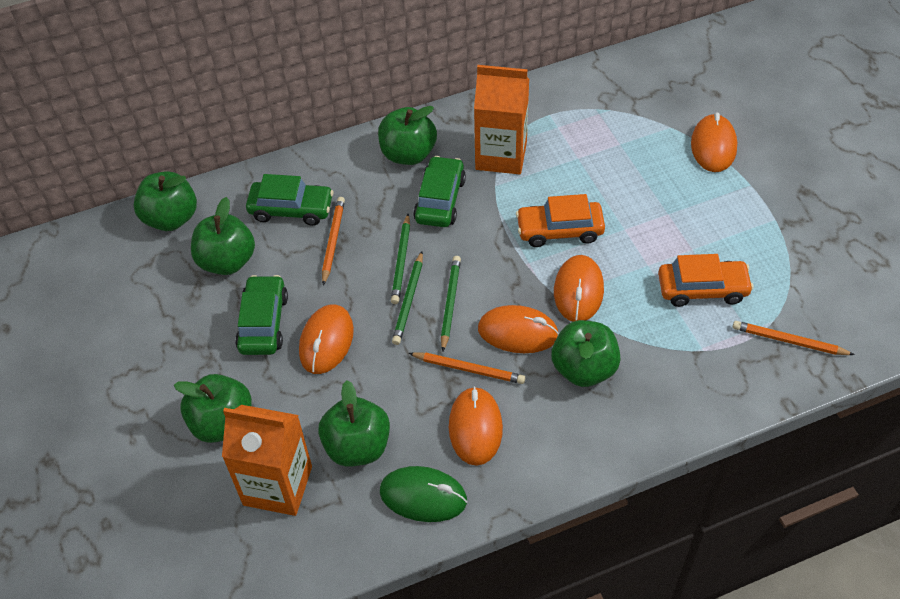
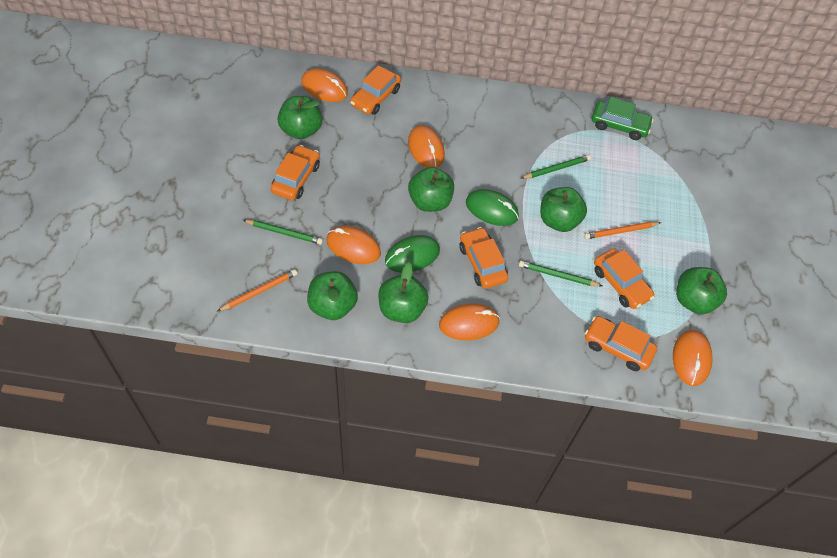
green car: 3 -> 1
green mouse: 1 -> 2
orange car: 2 -> 5
orange carton: 2 -> 0
orange pencil: 3 -> 2

